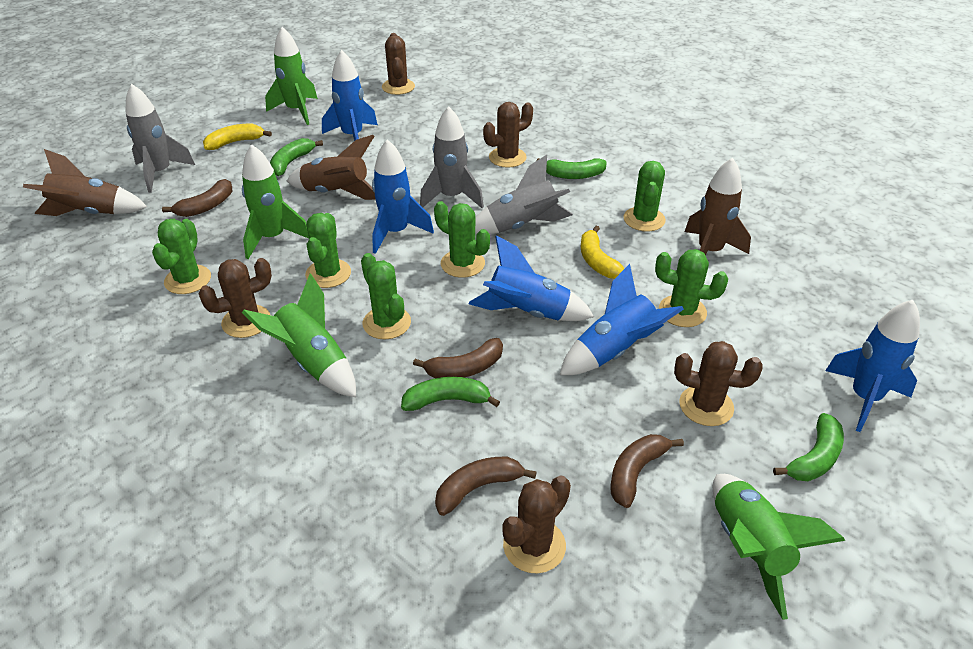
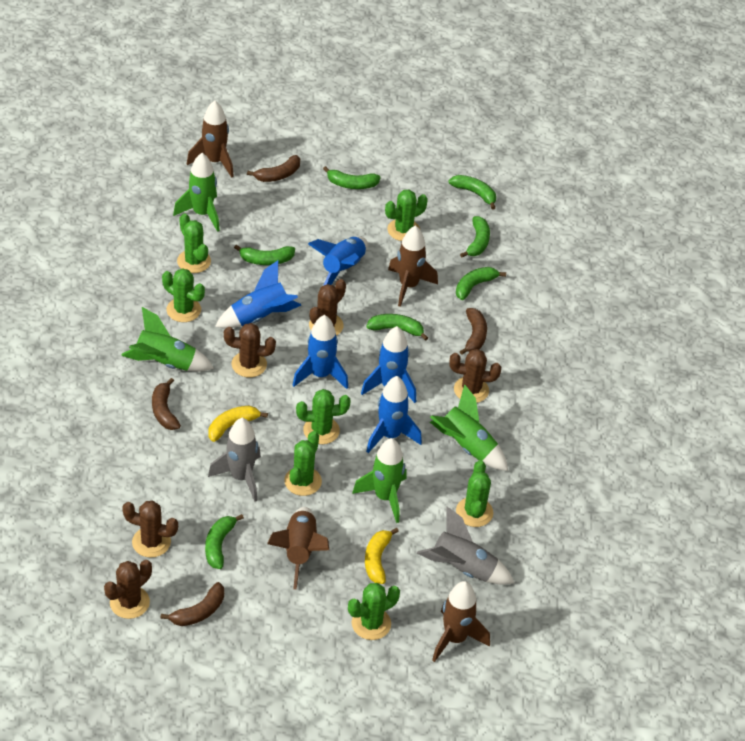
brown rocket: 3 -> 4
green banana: 4 -> 7
green cactus: 6 -> 7
grey rocket: 3 -> 2

